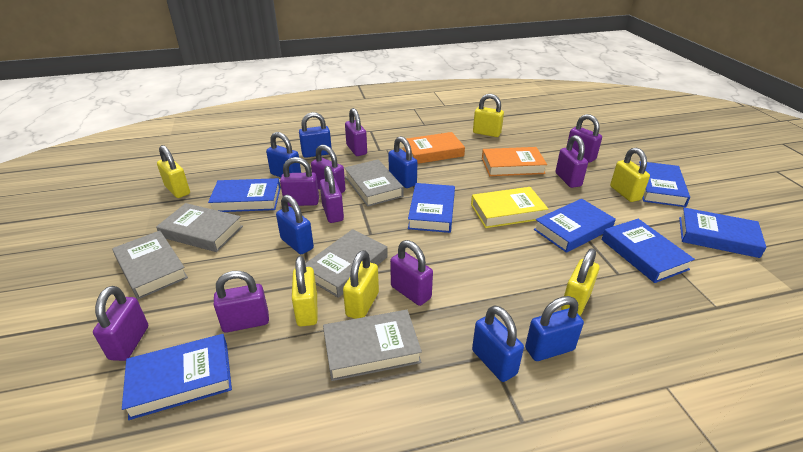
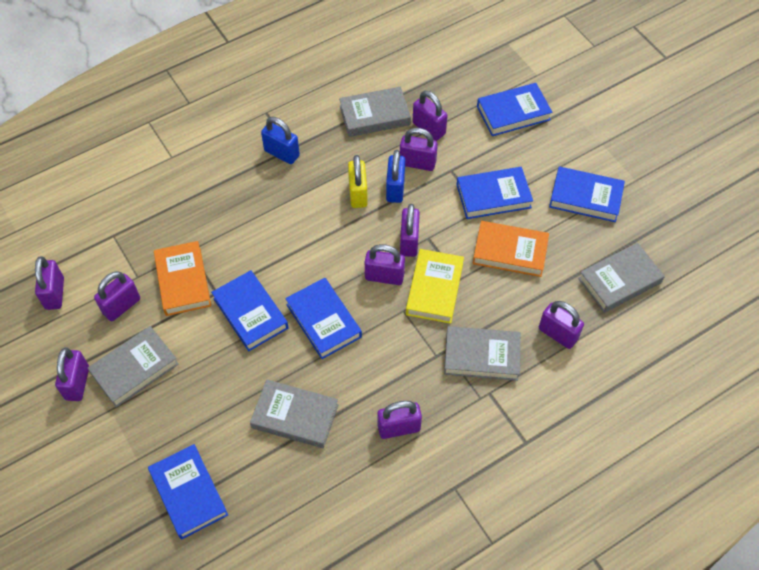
blue book: 7 -> 6
blue padlock: 6 -> 2
yellow padlock: 6 -> 1

